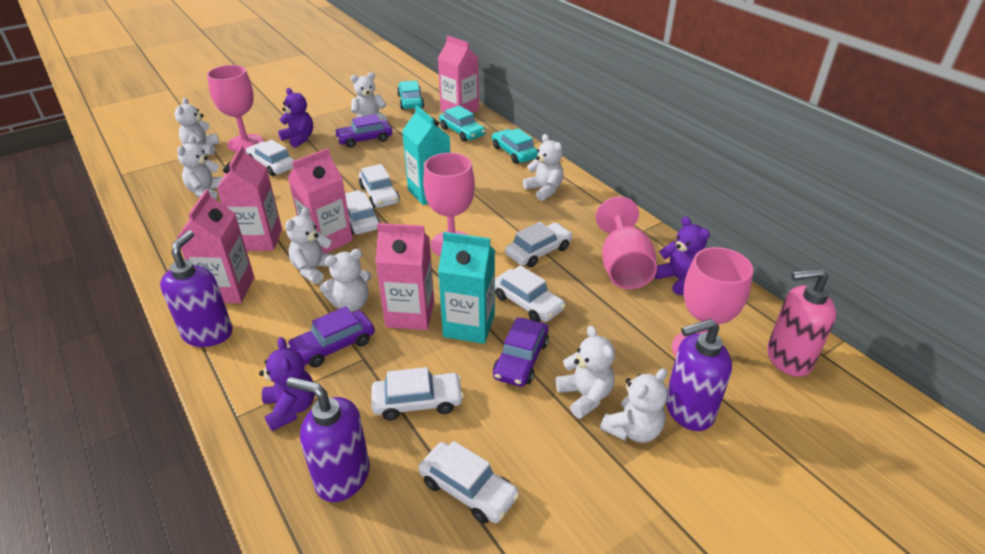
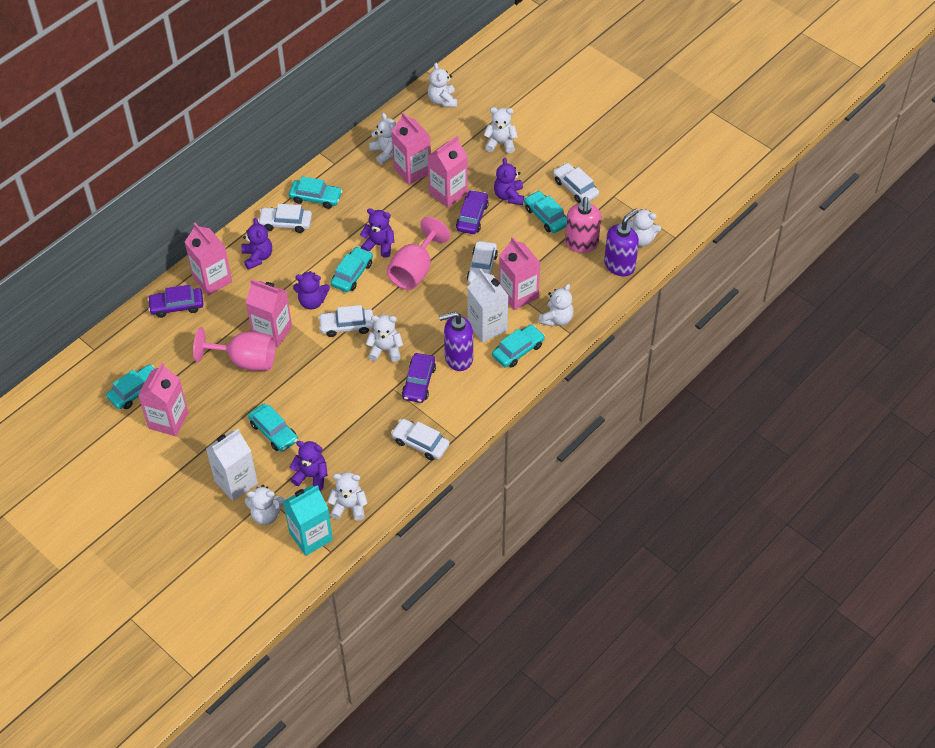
pink carton: 5 -> 6
pink goblet: 4 -> 2
purple soap dispenser: 3 -> 2
purple teddy bear: 3 -> 5
turquoise car: 3 -> 6
turquoise carton: 2 -> 1
white car: 7 -> 5
white carton: 0 -> 2

